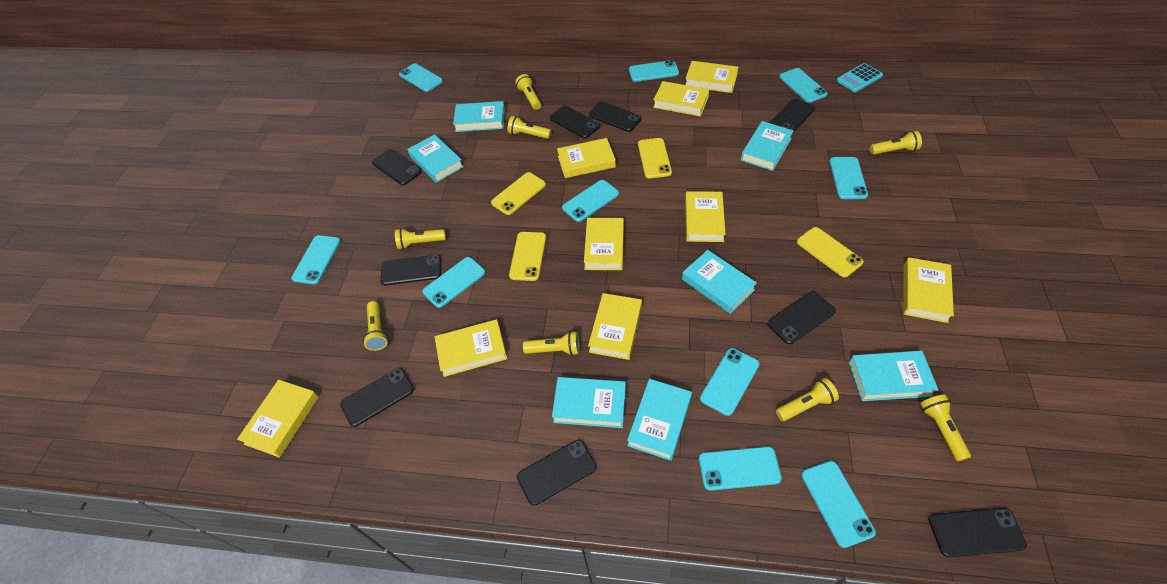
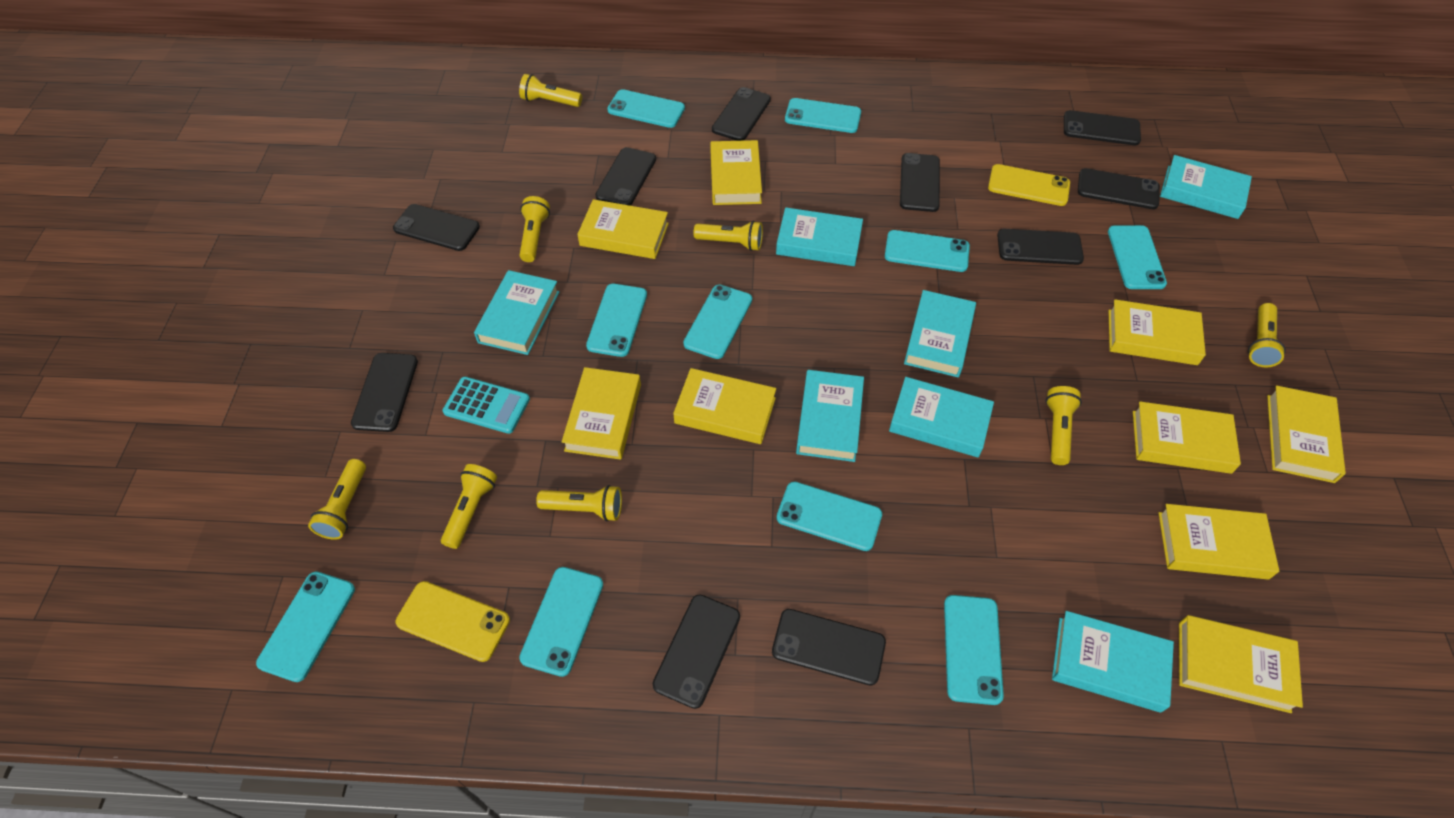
black phone: 9 -> 10
yellow phone: 4 -> 2

